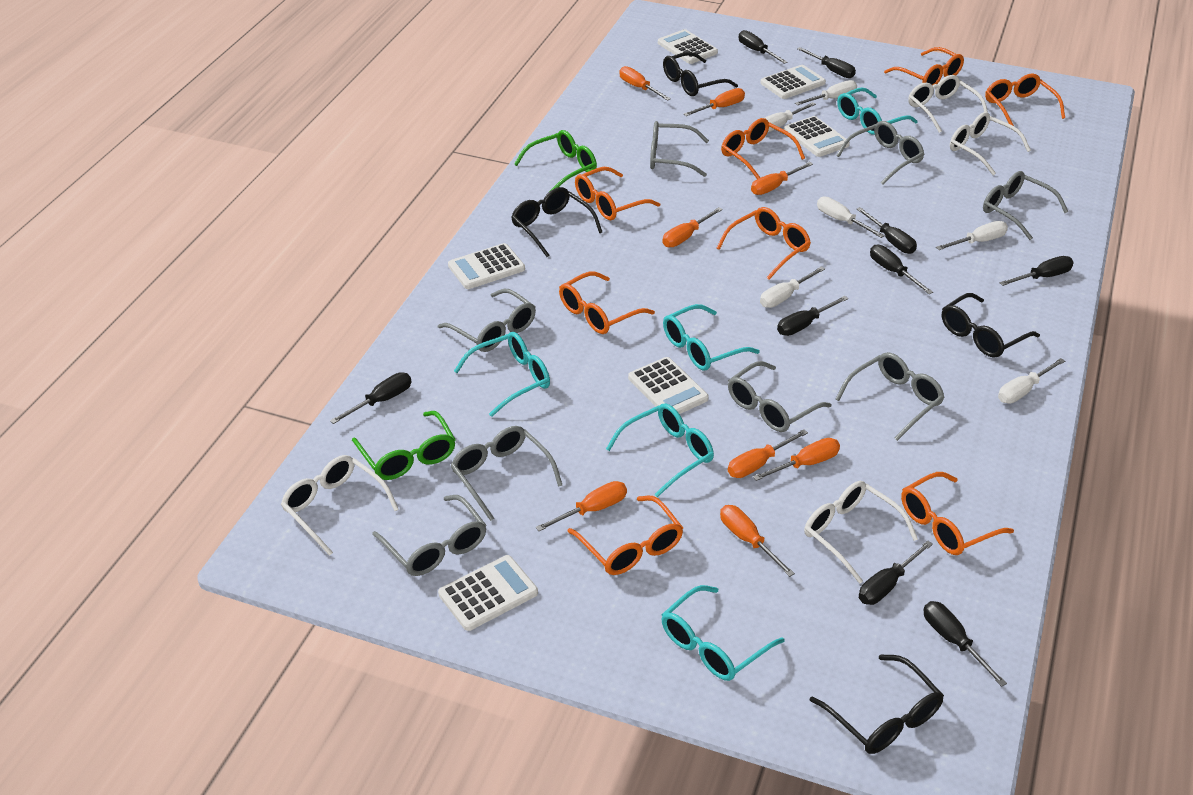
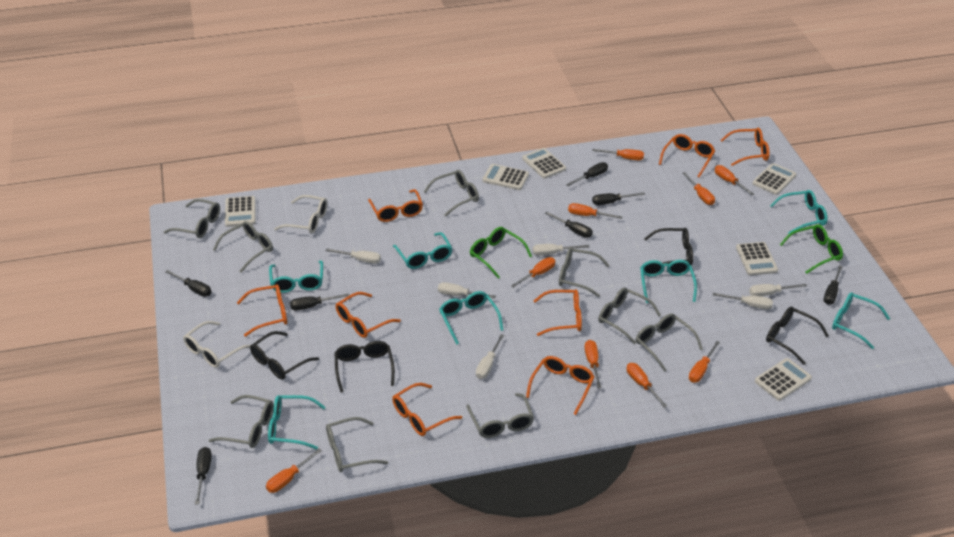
black screwdriver: 9 -> 7
grey glasses: 8 -> 9
orange screwdriver: 8 -> 9
turquoise glasses: 5 -> 7
white glasses: 4 -> 2

